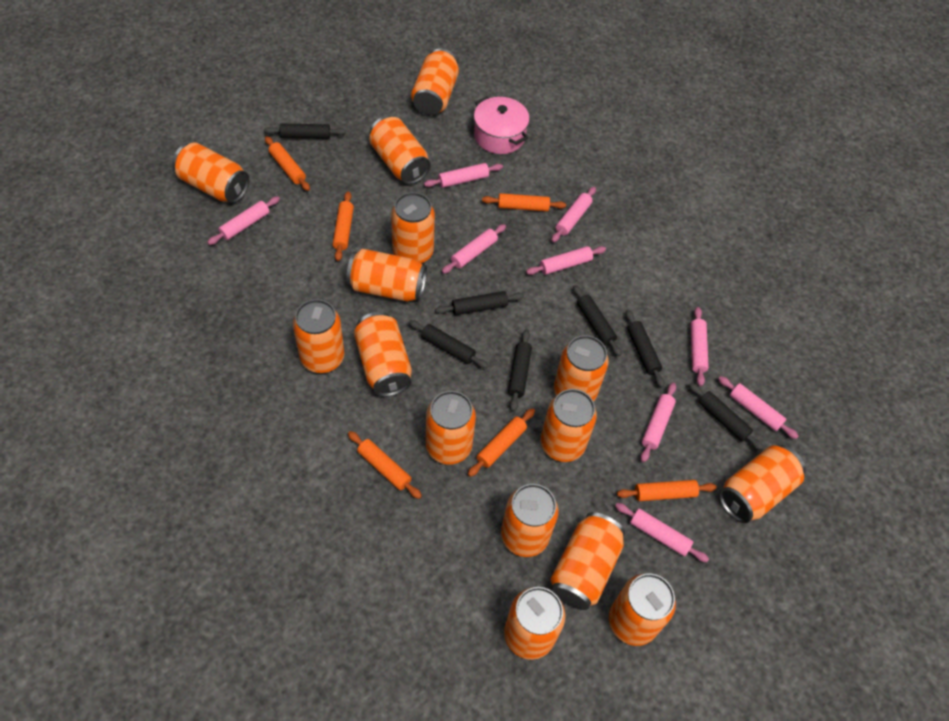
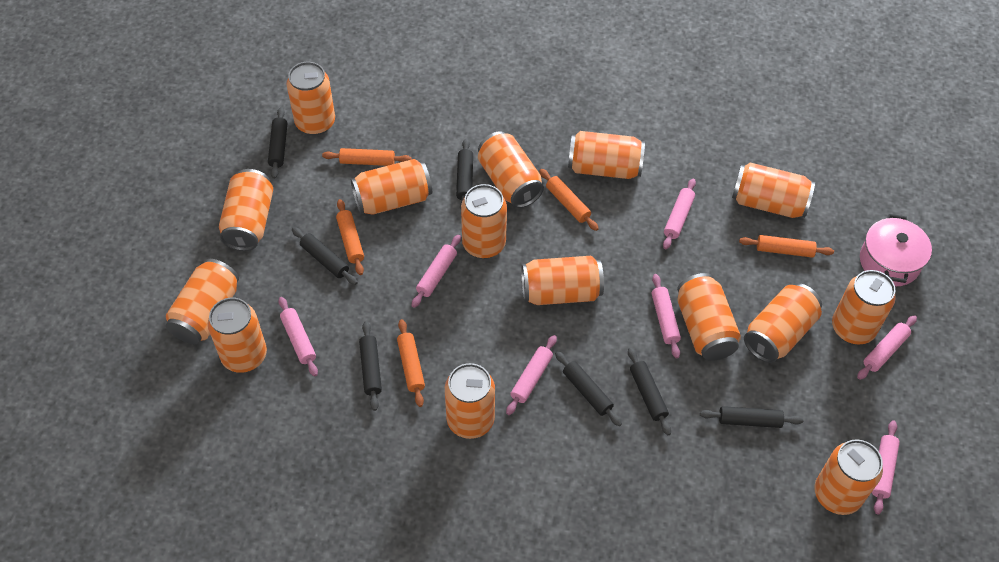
orange rolling pin: 6 -> 5
pink rolling pin: 9 -> 7

